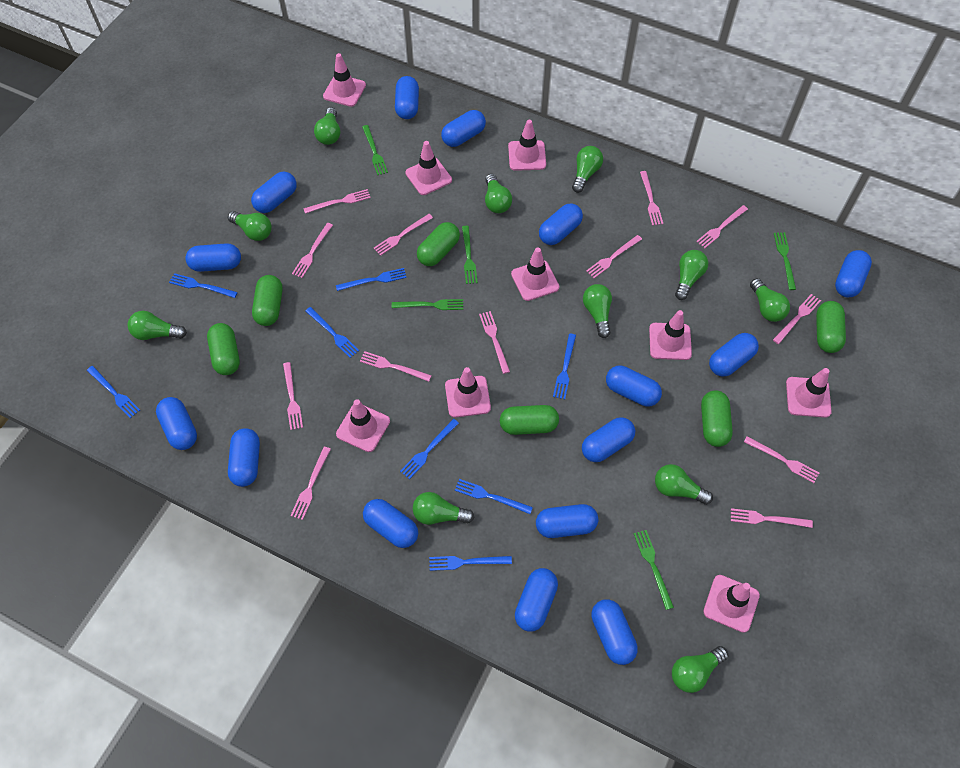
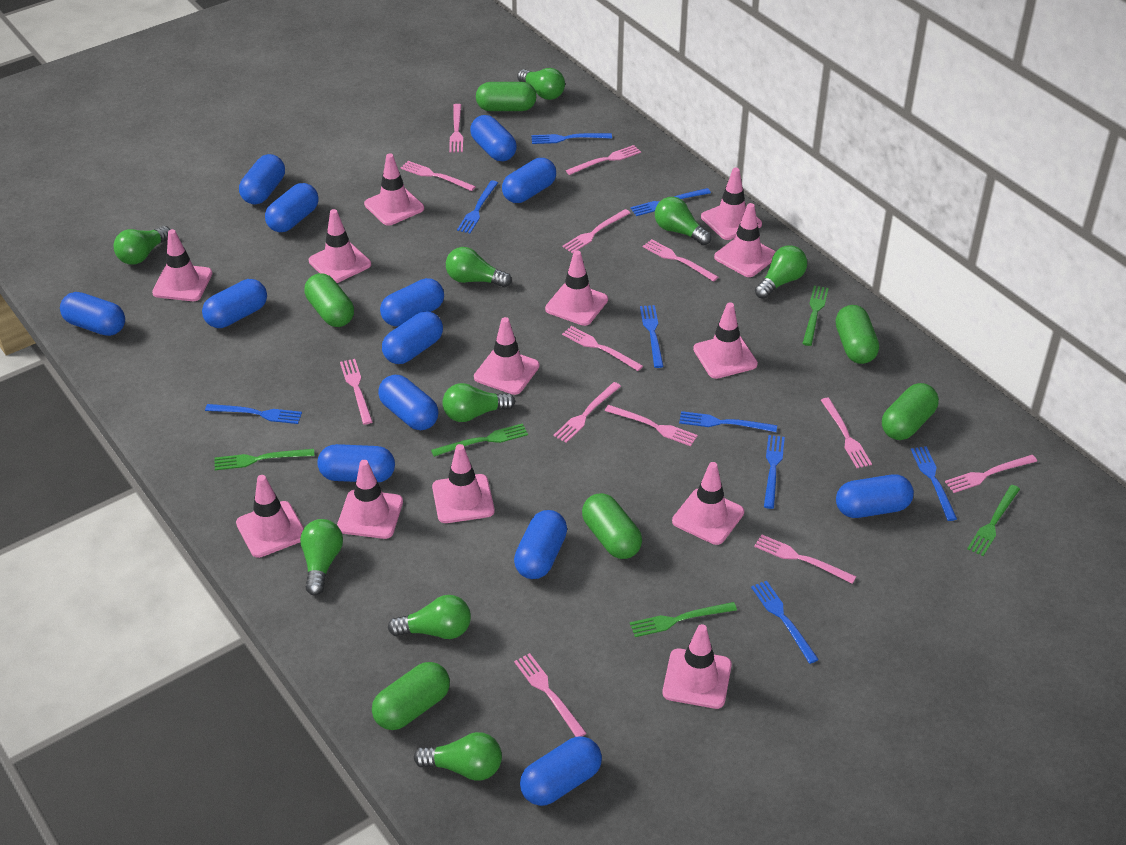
blue capsule: 15 -> 13
blue fork: 8 -> 9
green light bulb: 11 -> 9
pink traffic cone: 9 -> 13

